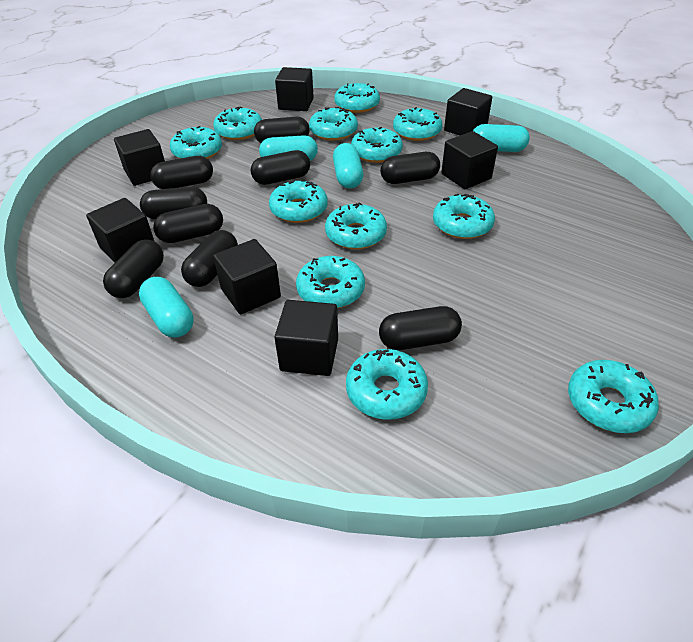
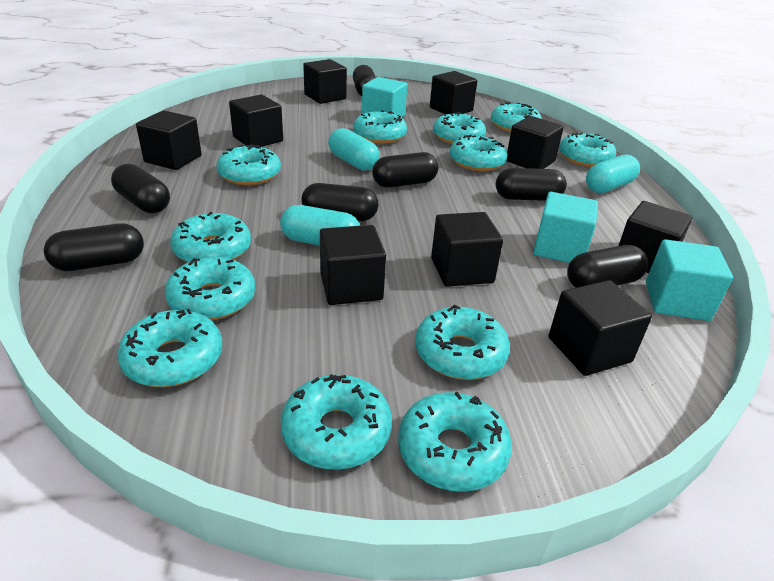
black capsule: 9 -> 7
black cube: 7 -> 9
turquoise capsule: 4 -> 3
turquoise cube: 0 -> 3

